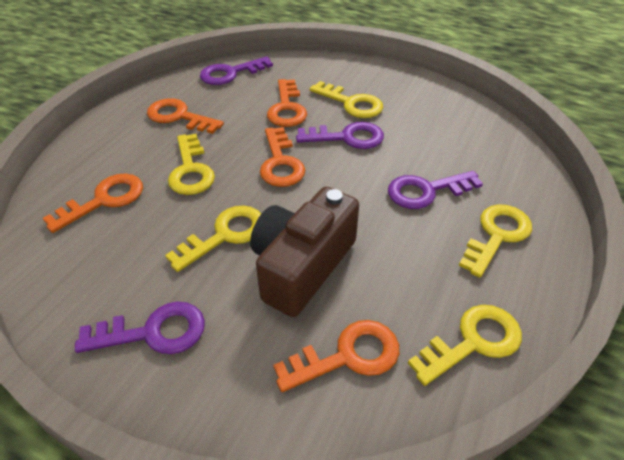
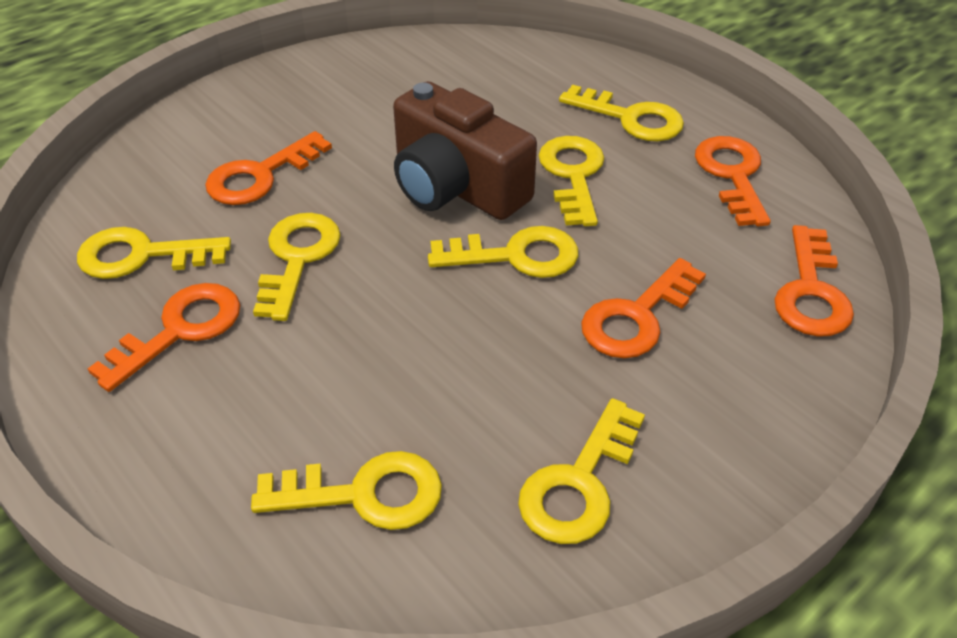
purple key: 4 -> 0
yellow key: 5 -> 7

